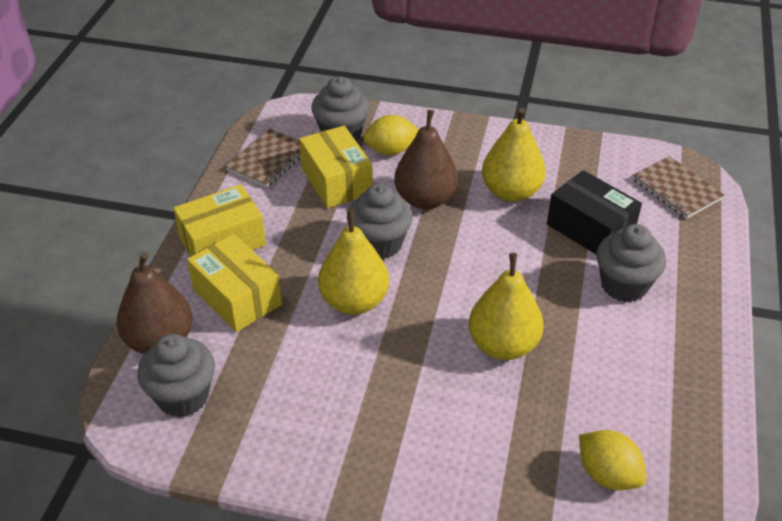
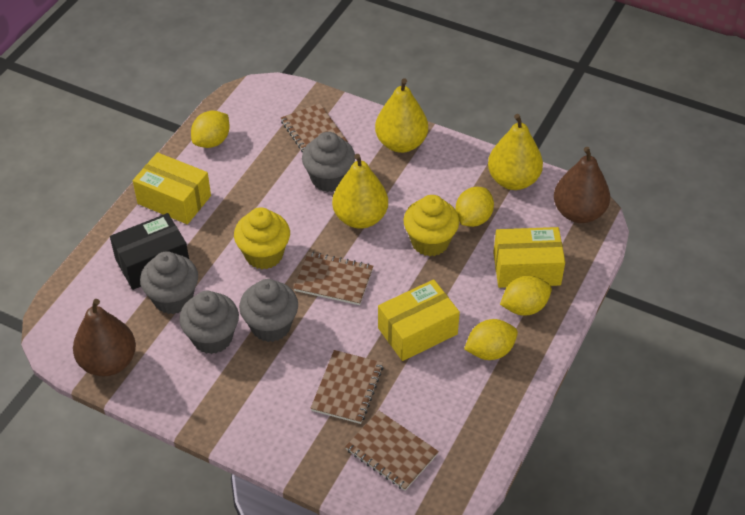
brown notebook: 2 -> 4
yellow cupcake: 0 -> 2
yellow lemon: 2 -> 4

